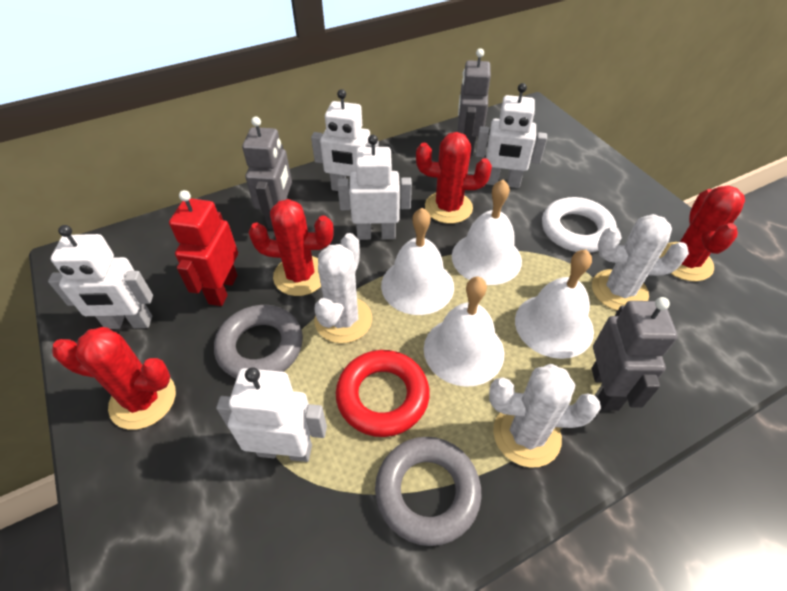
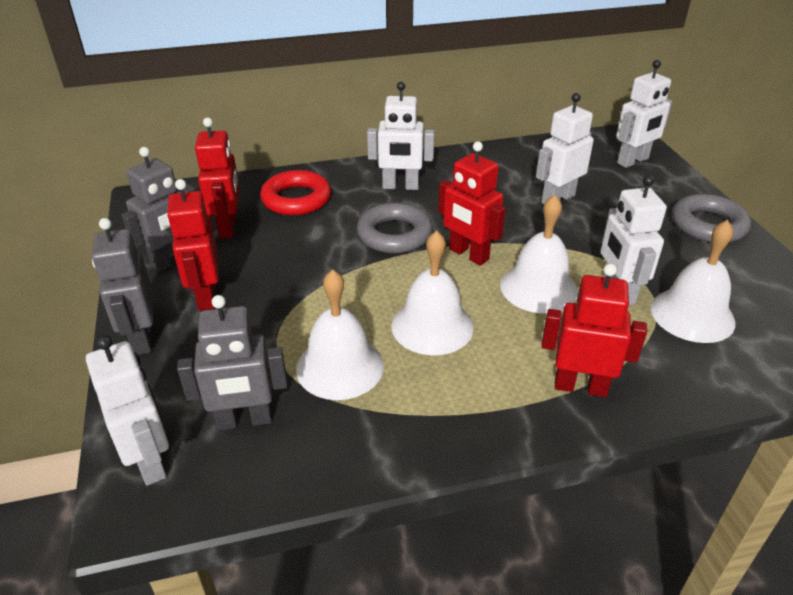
red cactus: 4 -> 0
red robot: 1 -> 4
white cactus: 3 -> 0
white ring: 1 -> 0

